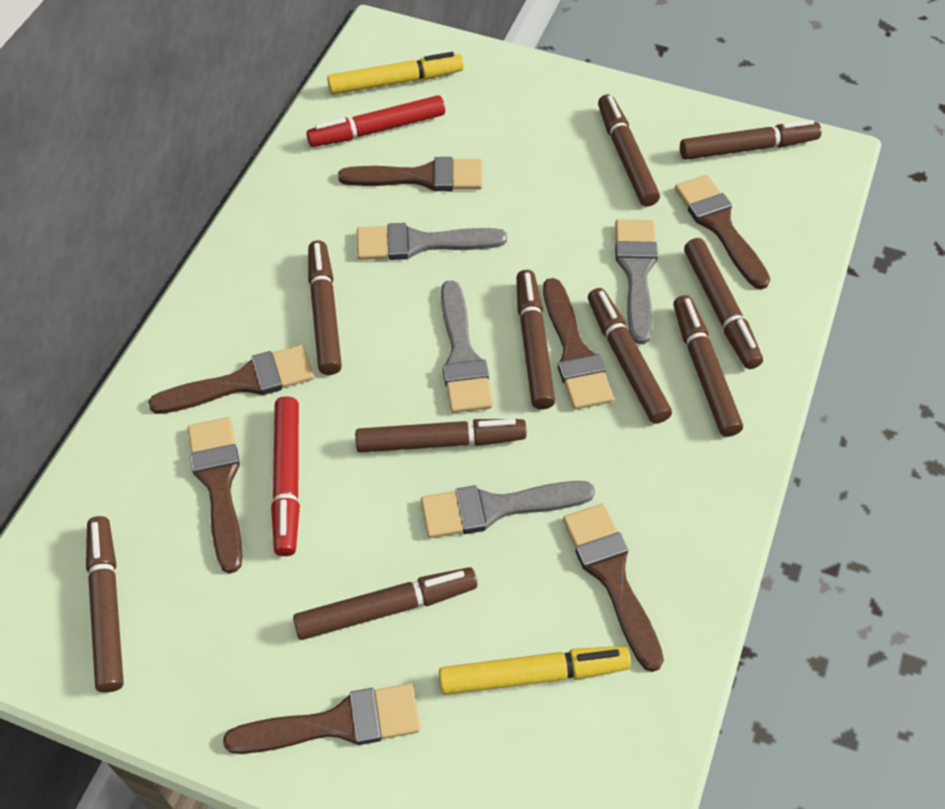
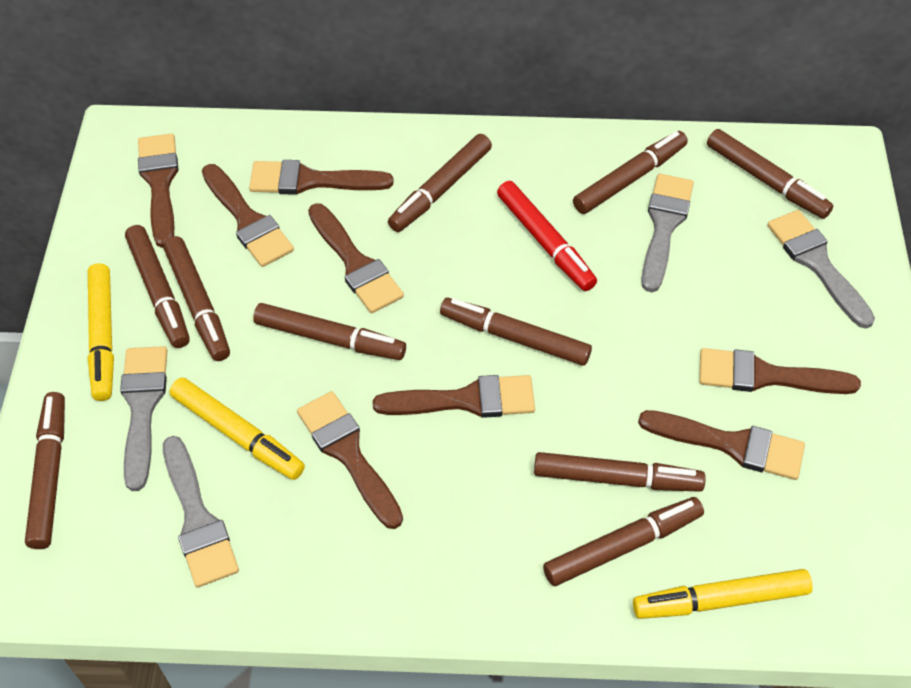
brown brush: 7 -> 8
red marker: 2 -> 1
yellow marker: 2 -> 3

